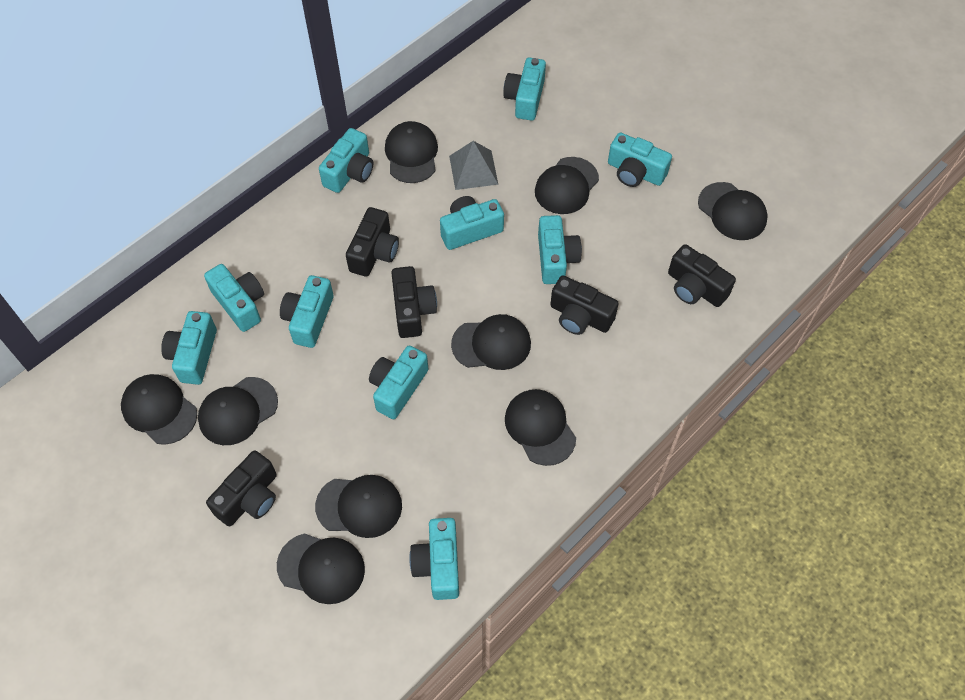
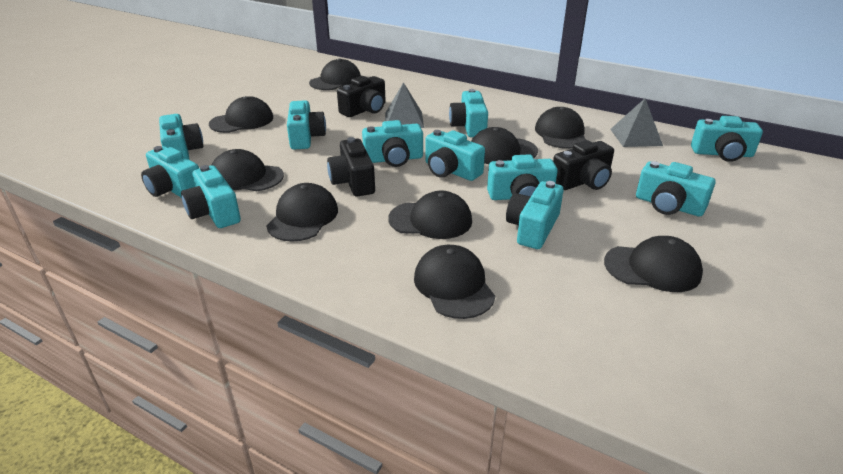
black camera: 5 -> 3
grey pyramid: 1 -> 2
turquoise camera: 10 -> 11

